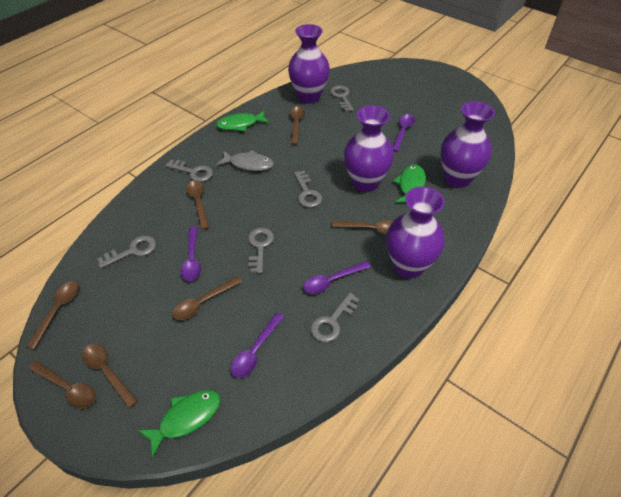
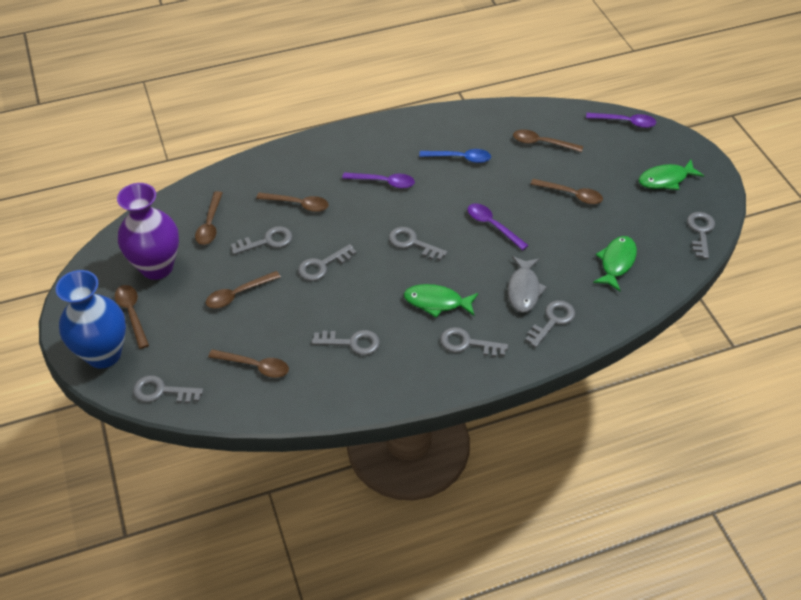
blue spoon: 0 -> 1
blue vase: 0 -> 1
grey key: 6 -> 8
purple spoon: 4 -> 3
purple vase: 4 -> 1

